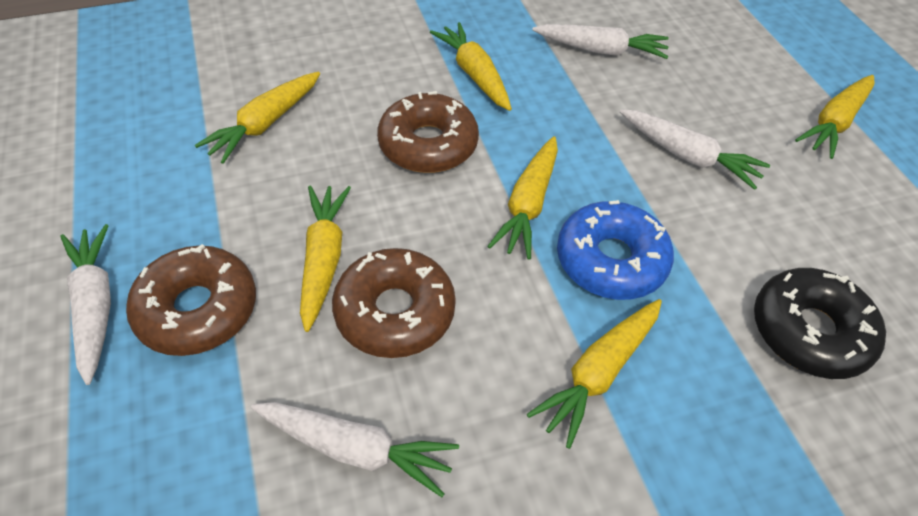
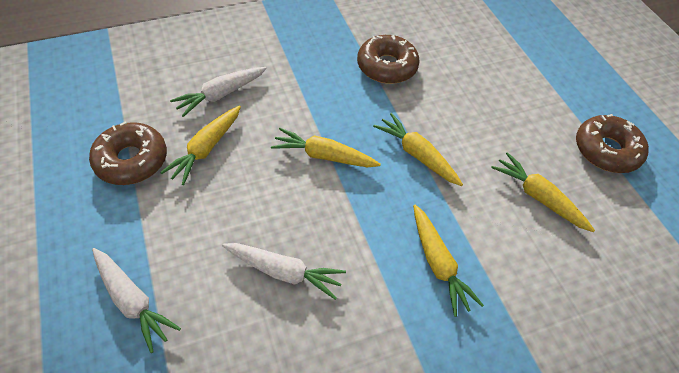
black donut: 1 -> 0
blue donut: 1 -> 0
white carrot: 4 -> 3
yellow carrot: 6 -> 5

